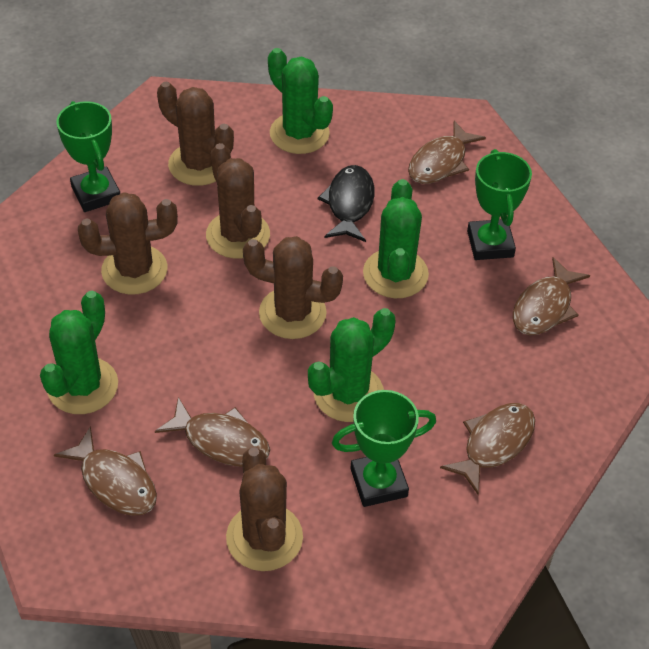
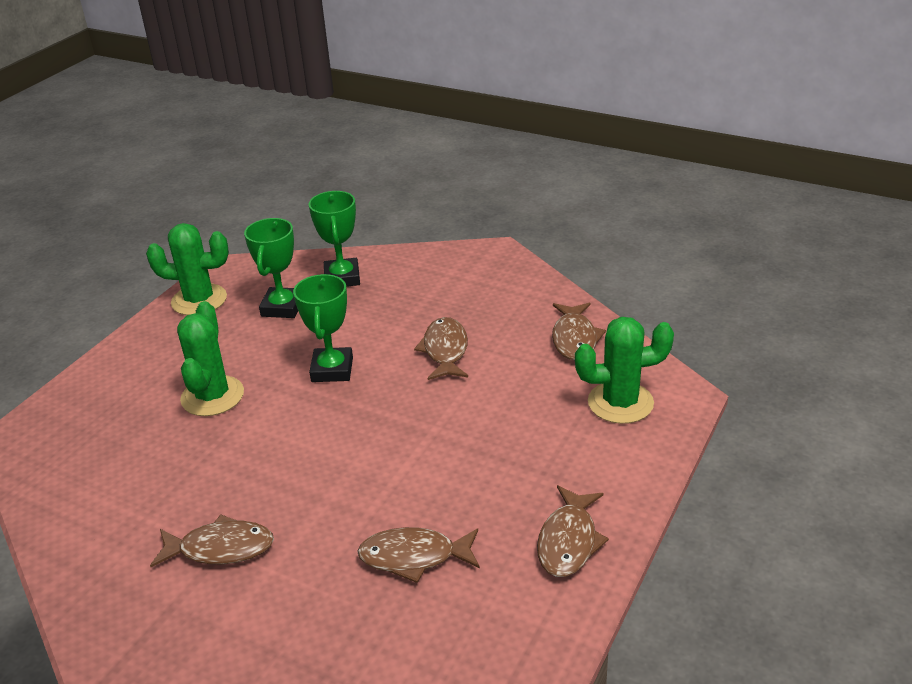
black fish: 1 -> 0
brown cactus: 5 -> 0
green cactus: 4 -> 3

